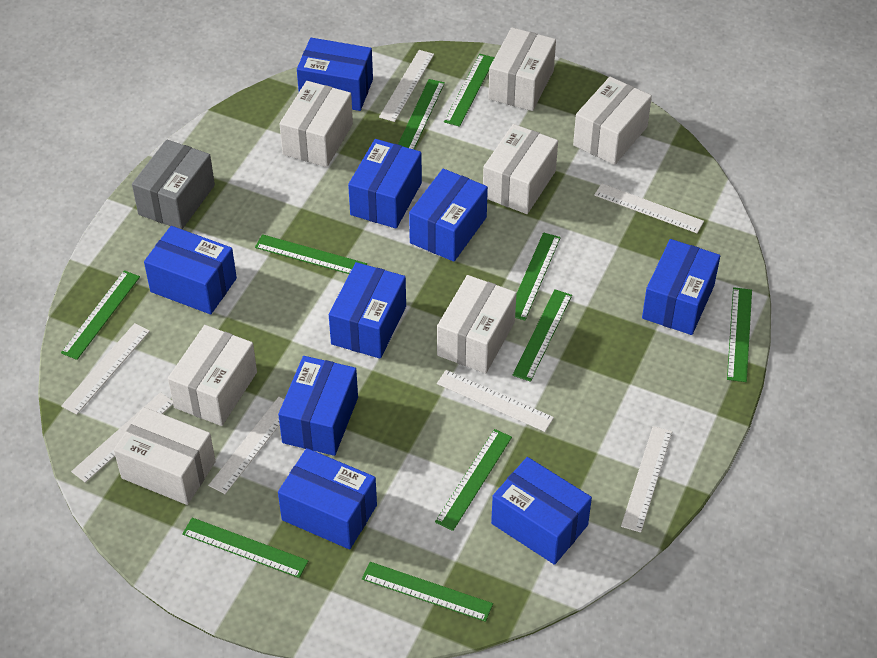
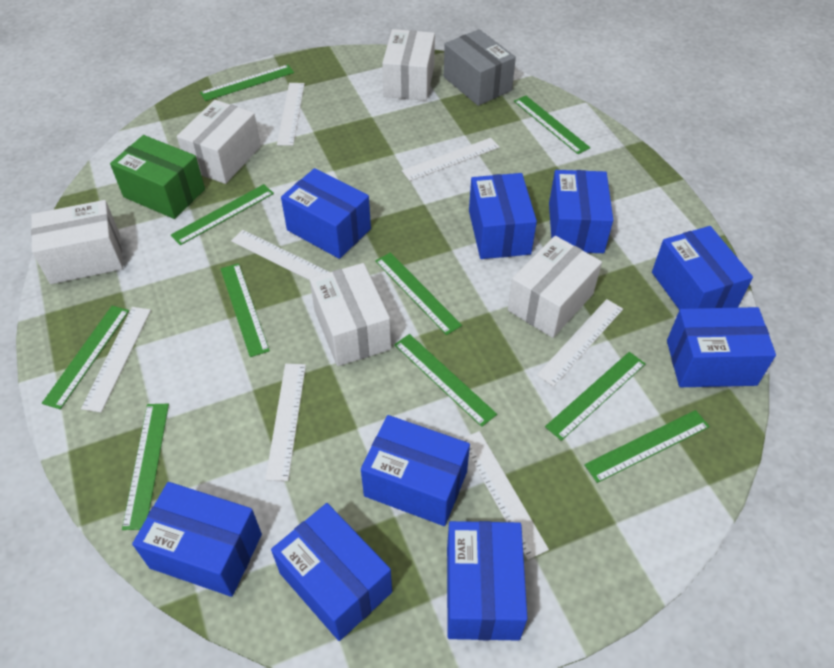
green box: 0 -> 1
white box: 7 -> 5

